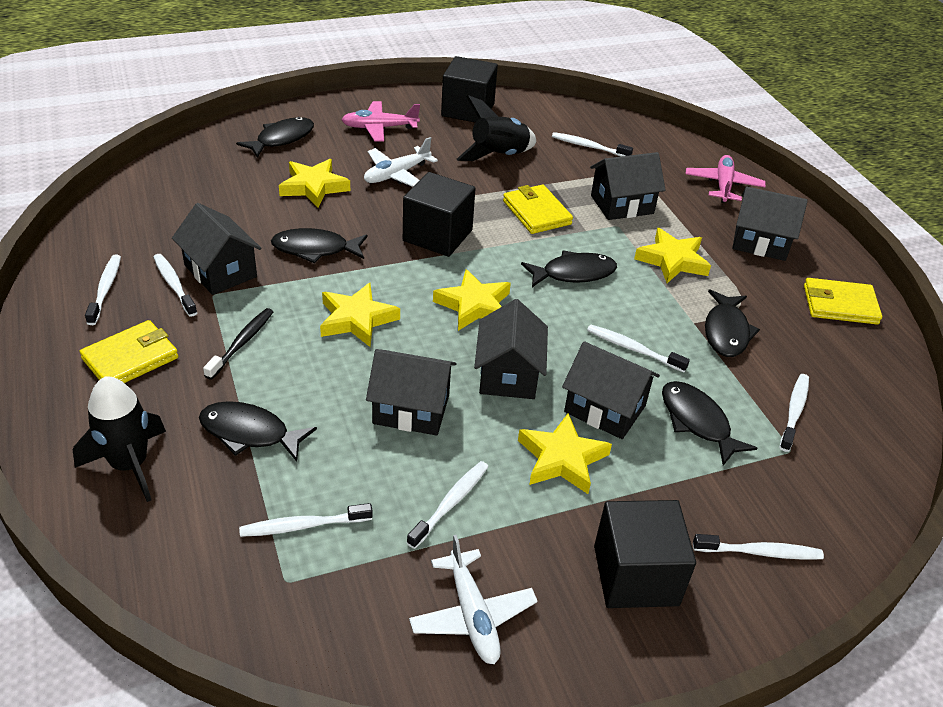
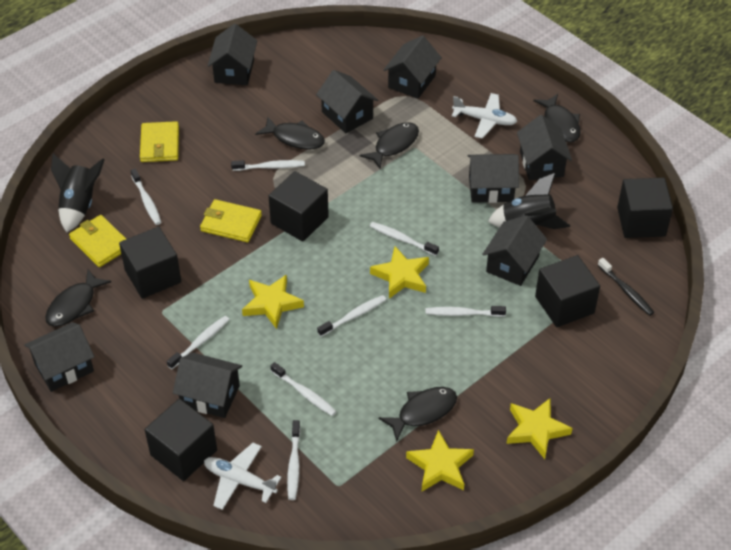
black cube: 3 -> 5
black fish: 6 -> 5
black house: 6 -> 8
pink plane: 2 -> 0
yellow star: 5 -> 4

